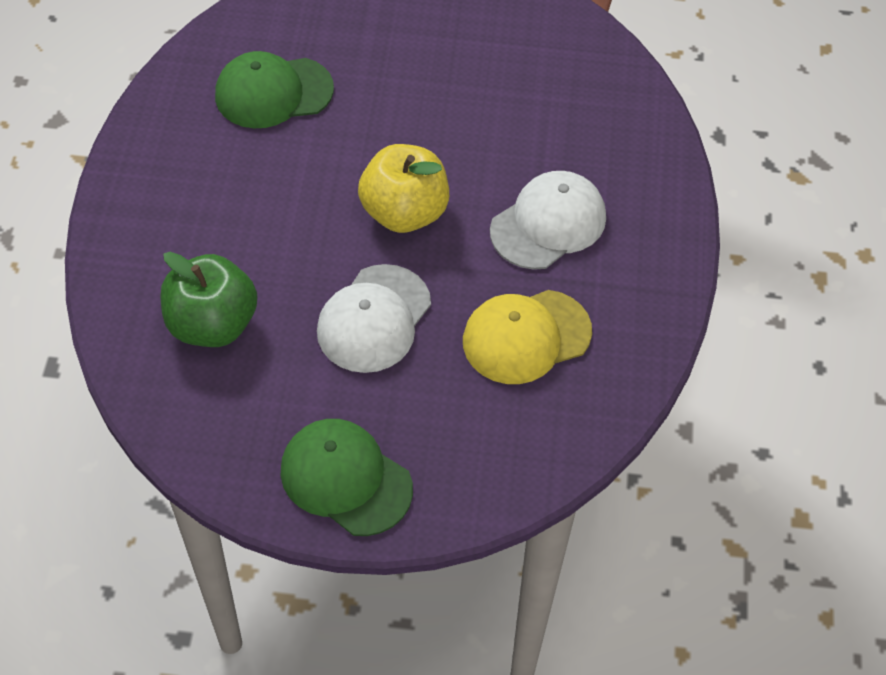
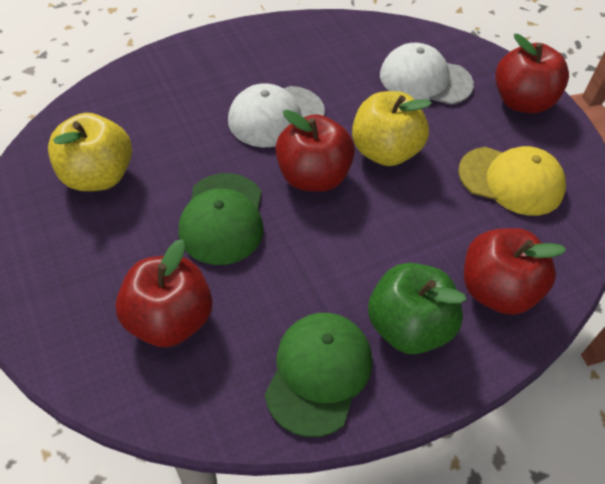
red apple: 0 -> 4
yellow apple: 1 -> 2

